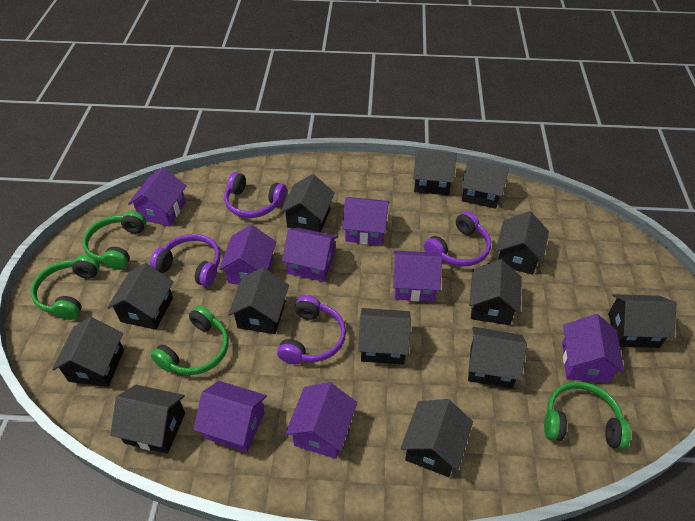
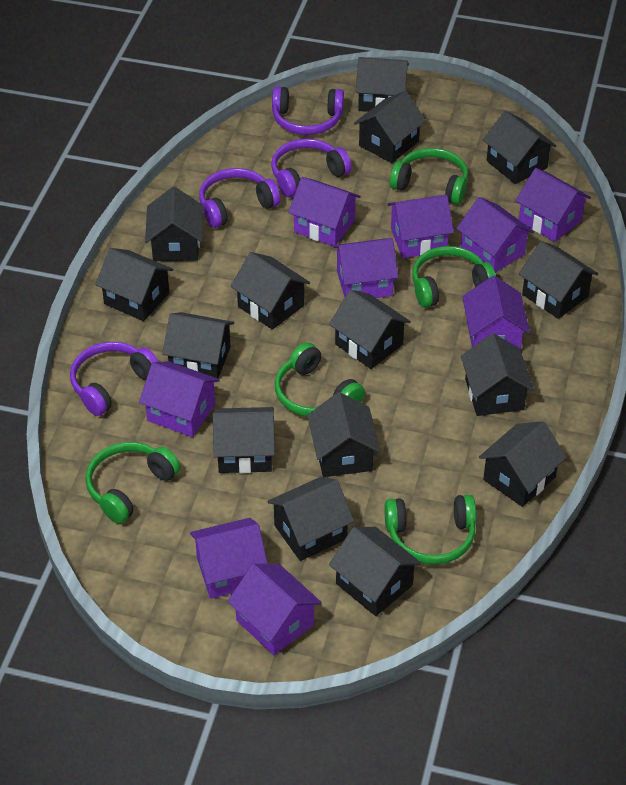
black house: 13 -> 15
green headphones: 4 -> 5
purple house: 8 -> 9

